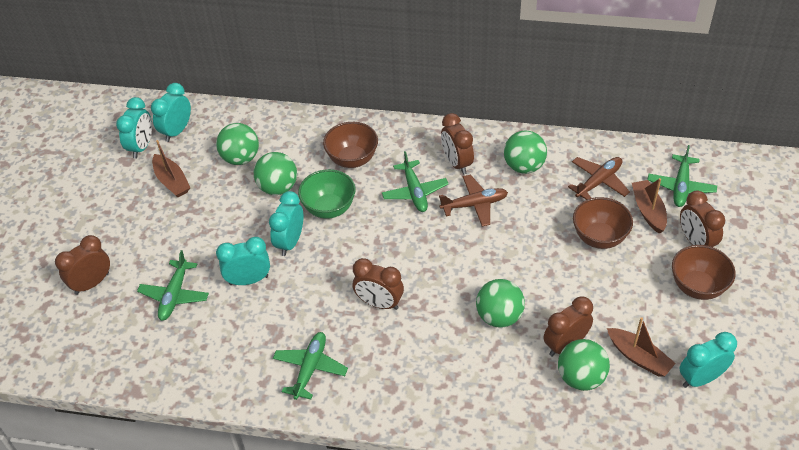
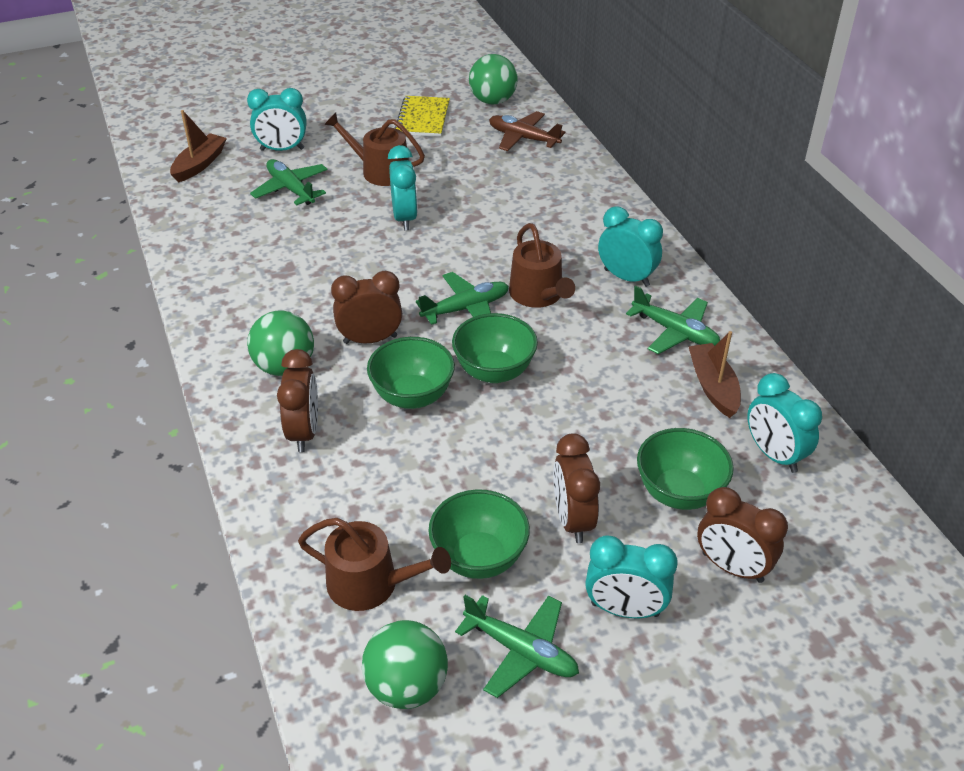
brown boat: 3 -> 2
brown bowl: 3 -> 0
brown clock: 5 -> 4
brown plane: 2 -> 1
brown watering can: 0 -> 3
green ball: 5 -> 3
green bowl: 1 -> 4
yellow notebook: 0 -> 1

